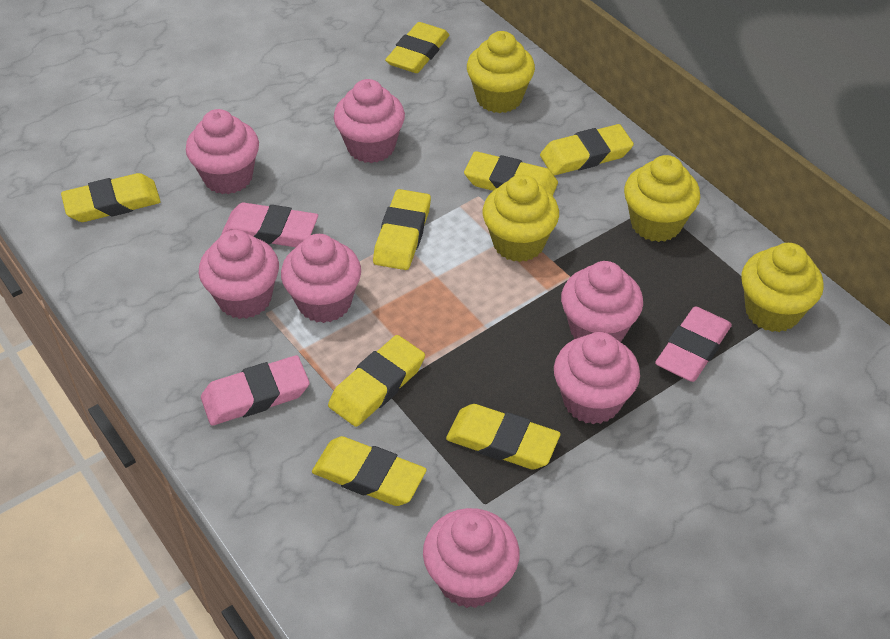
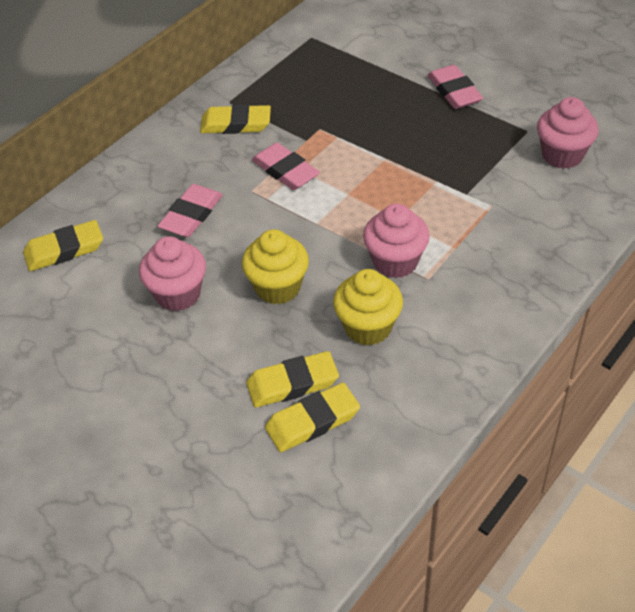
pink cupcake: 7 -> 3
yellow cupcake: 4 -> 2
yellow eraser: 8 -> 4

